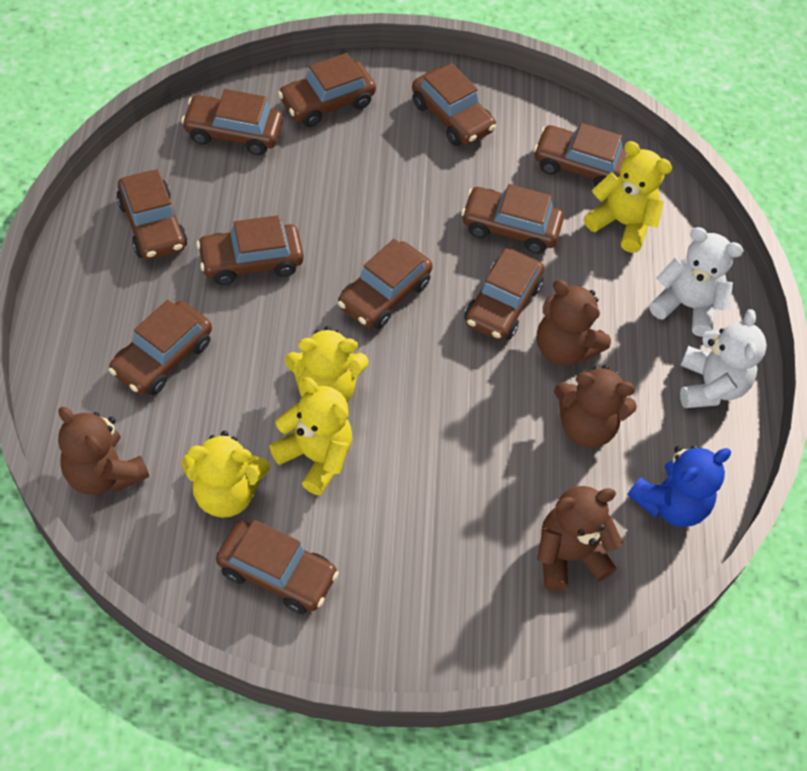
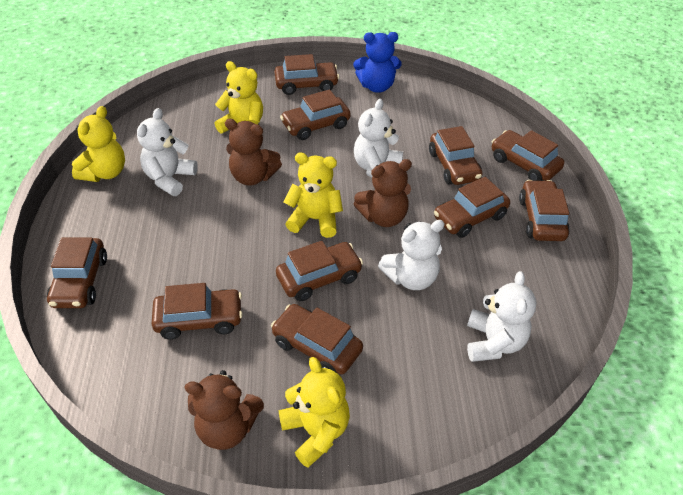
brown car: 11 -> 10
brown teddy bear: 4 -> 3
white teddy bear: 2 -> 4

